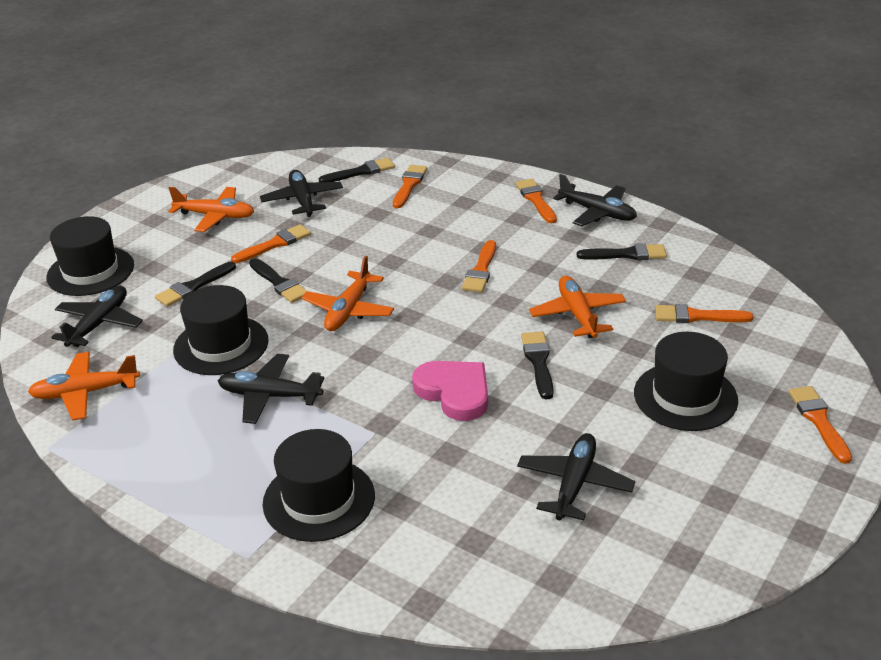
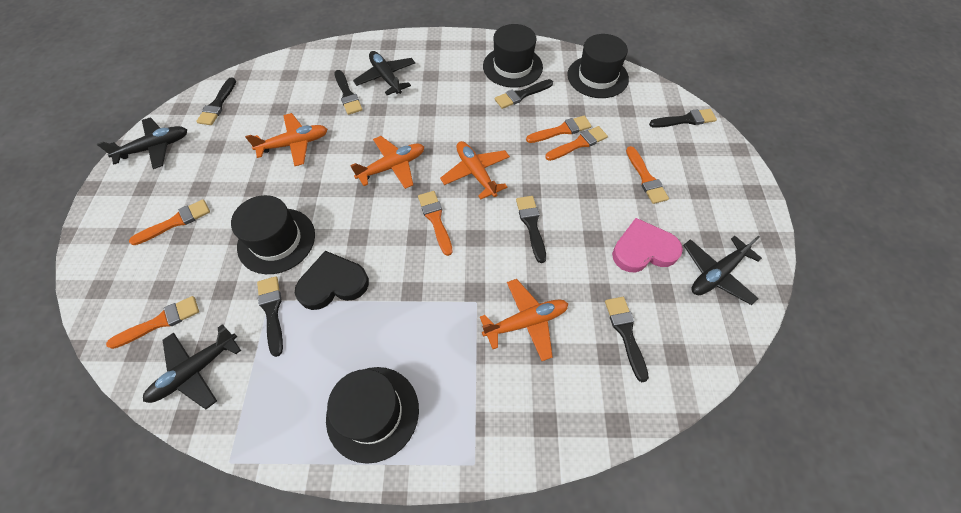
black brush: 5 -> 7
black heart: 0 -> 1
black plane: 5 -> 4

